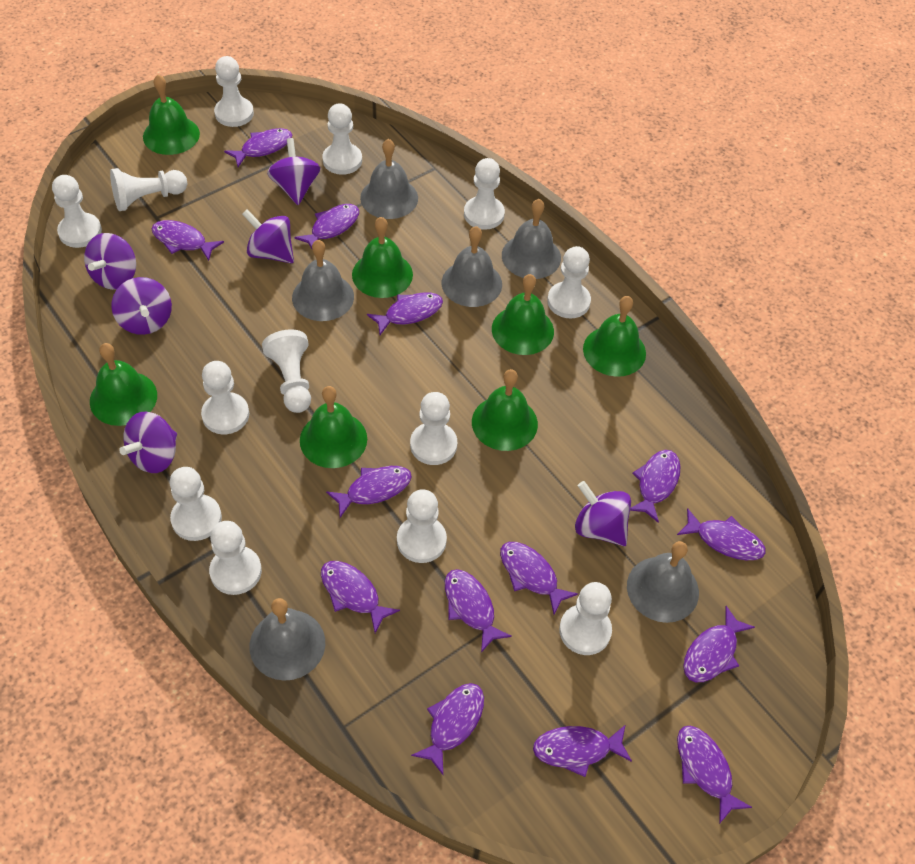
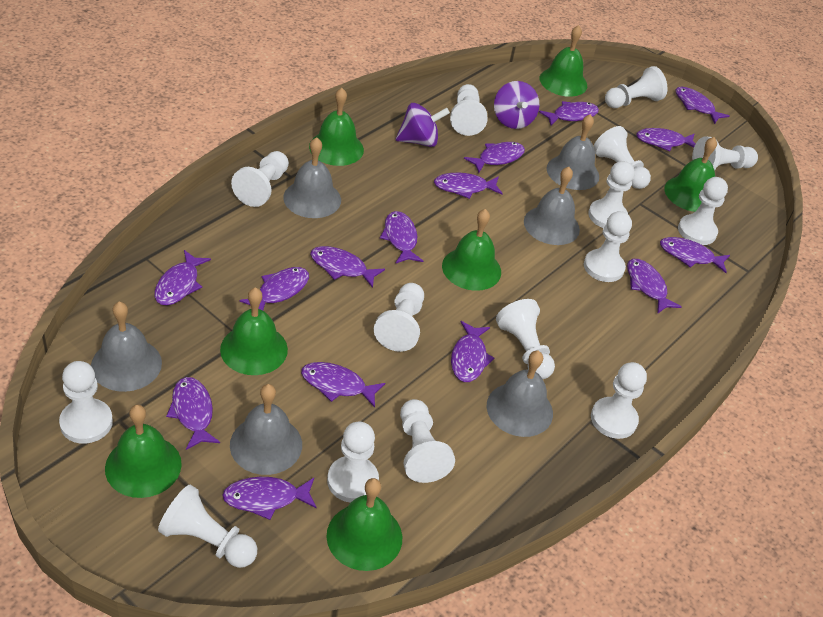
purple fish: 14 -> 15
purple spinning top: 6 -> 2
white pawn: 13 -> 15

